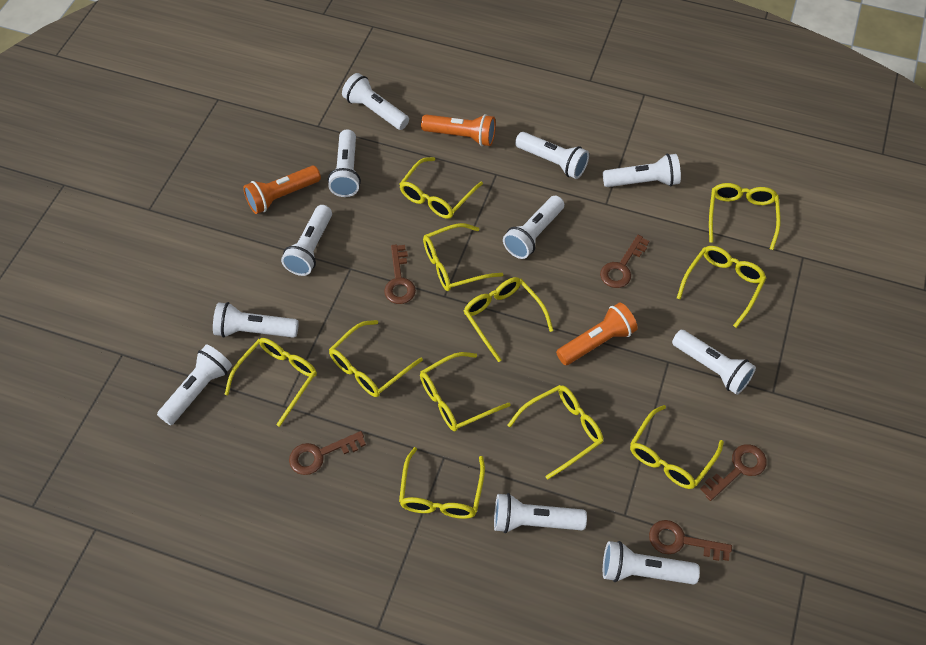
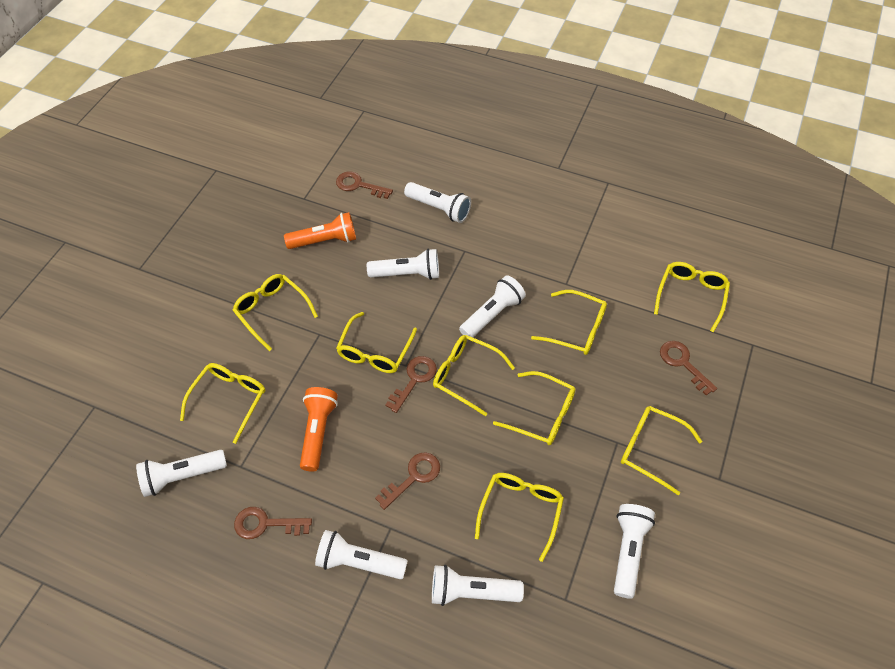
orange flashlight: 3 -> 2
white flashlight: 11 -> 7
yellow glasses: 11 -> 9

